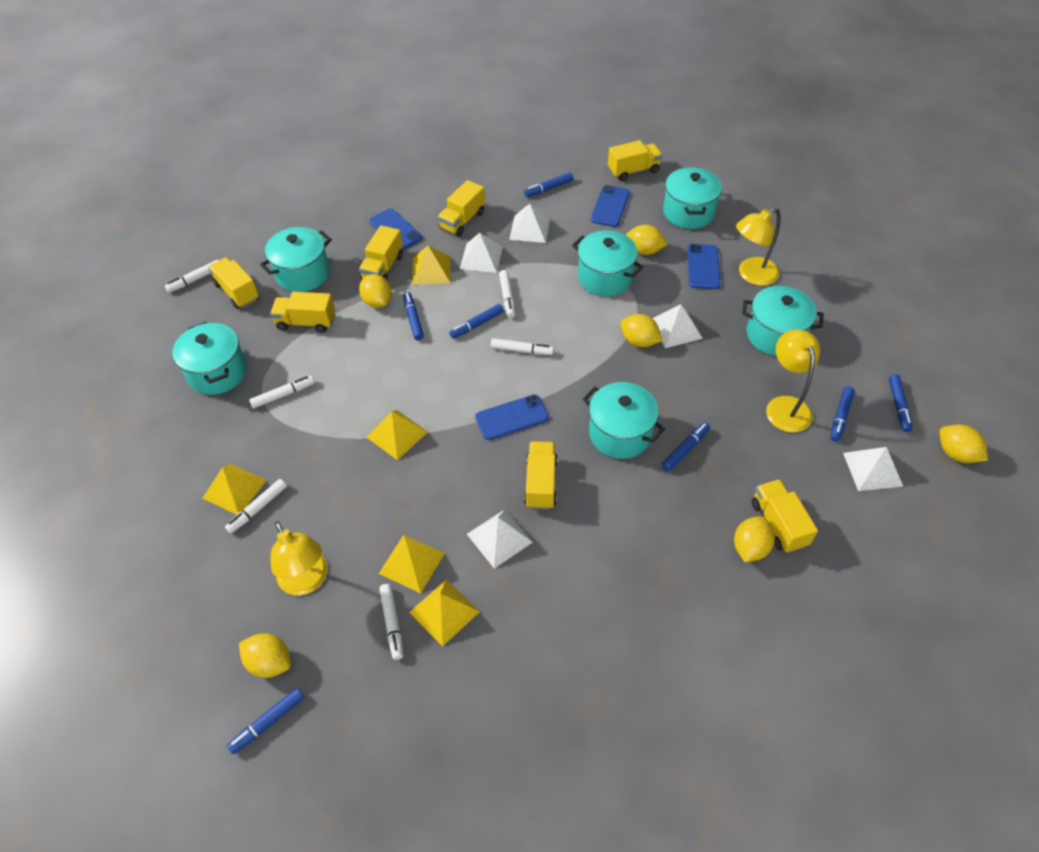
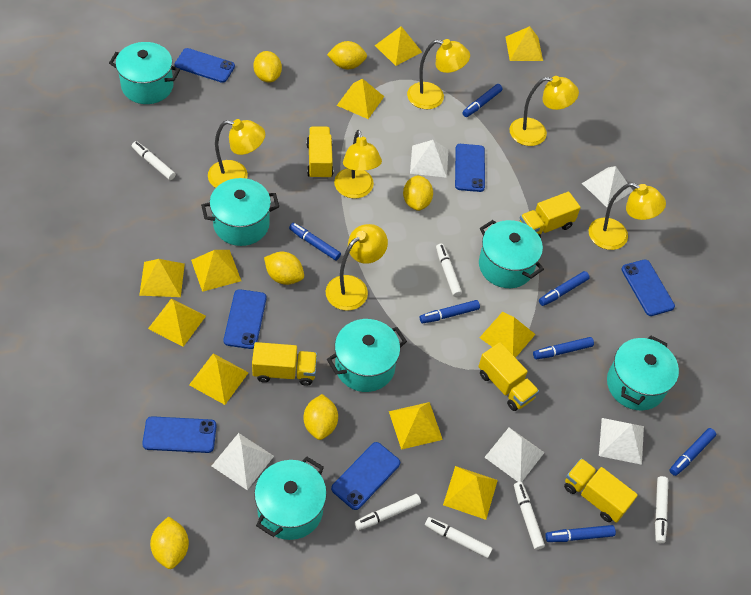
blue phone: 4 -> 6
yellow lamp: 3 -> 6
yellow pyramid: 5 -> 10
yellow truck: 7 -> 5

